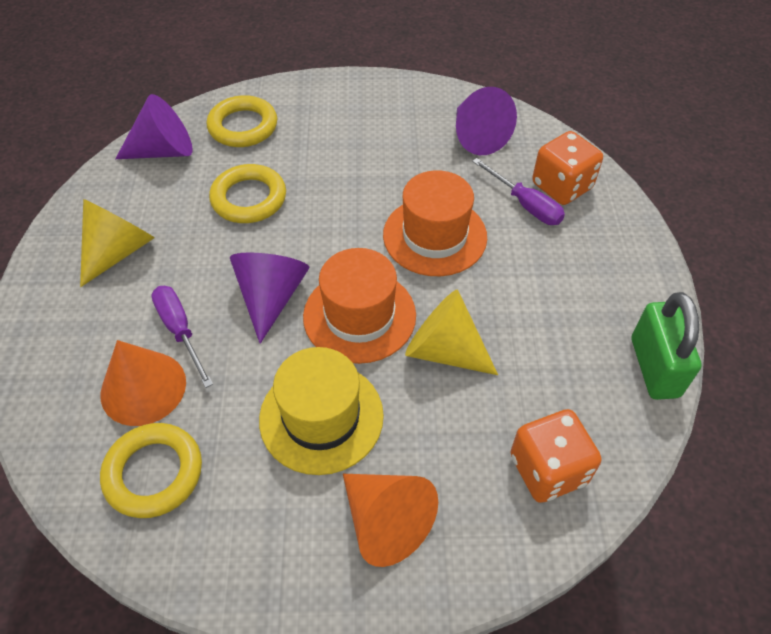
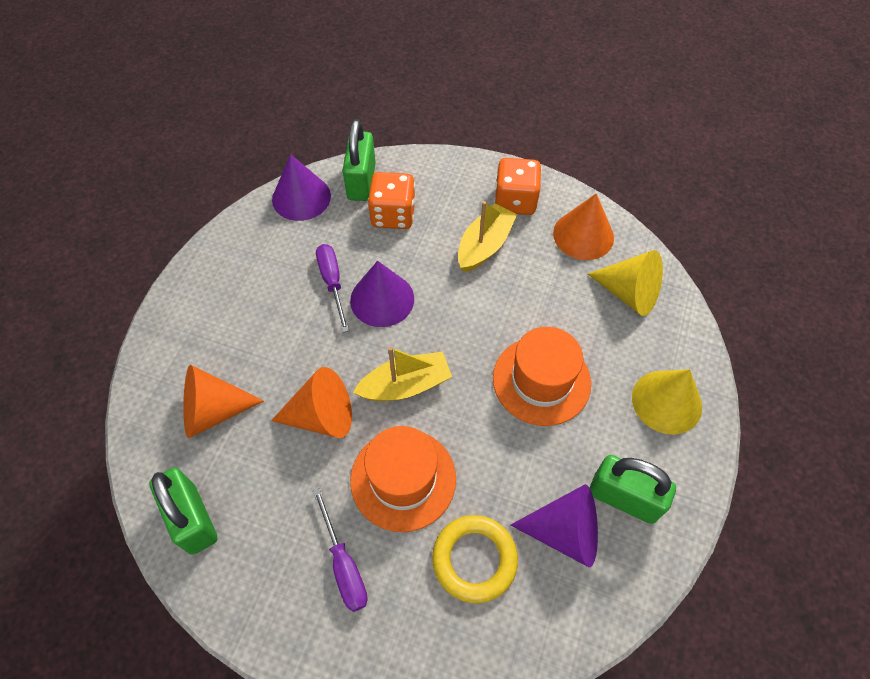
green padlock: 1 -> 3
orange cone: 2 -> 3
yellow boat: 0 -> 2
yellow hat: 1 -> 0
yellow ring: 3 -> 1

